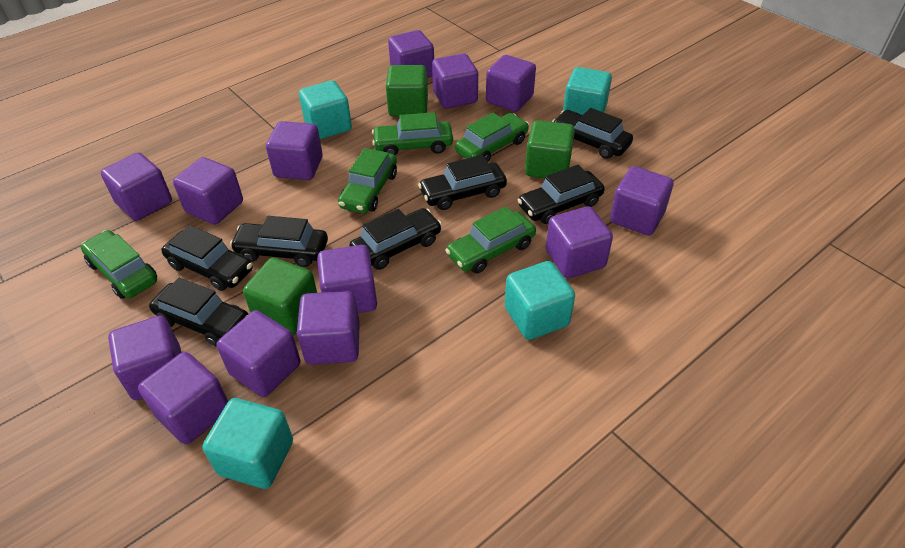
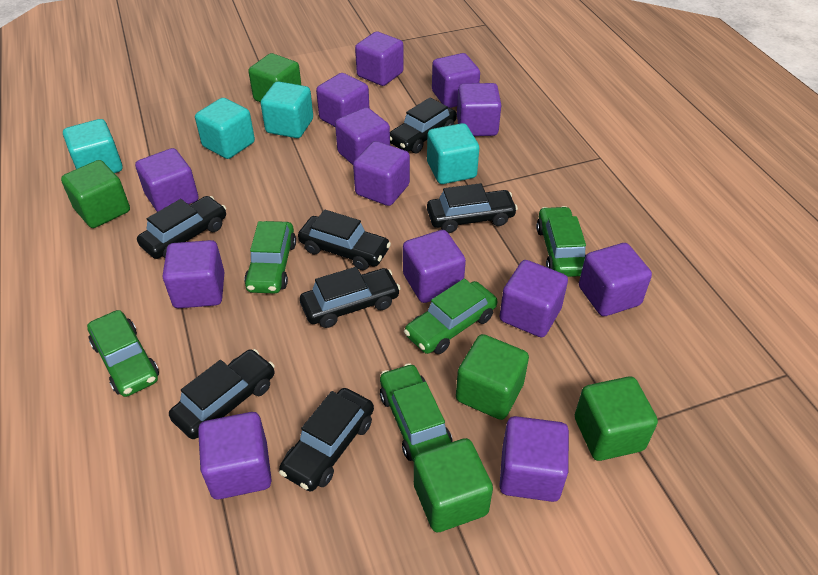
green cube: 3 -> 5

